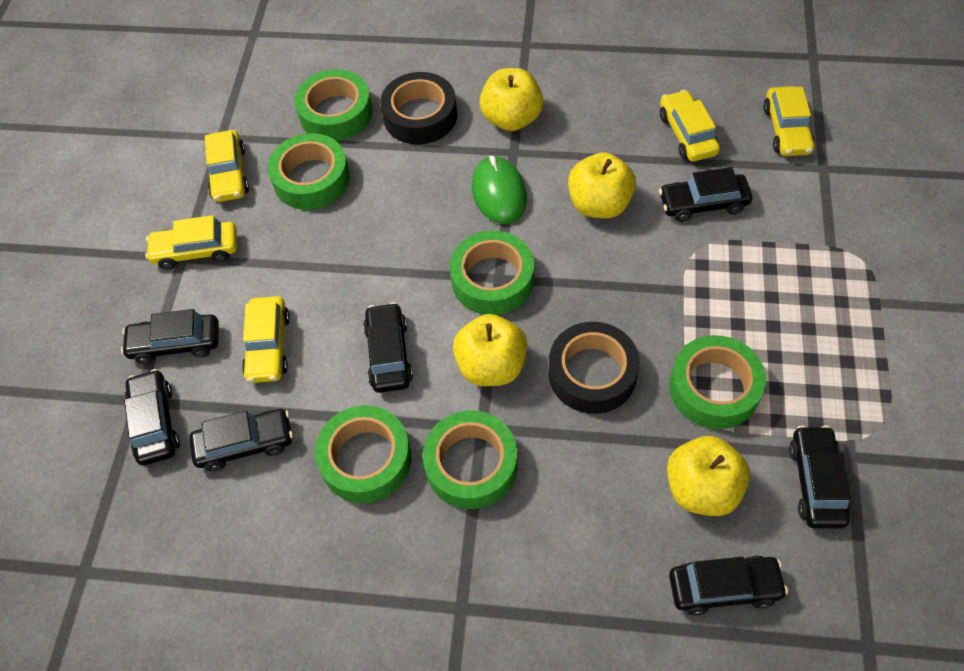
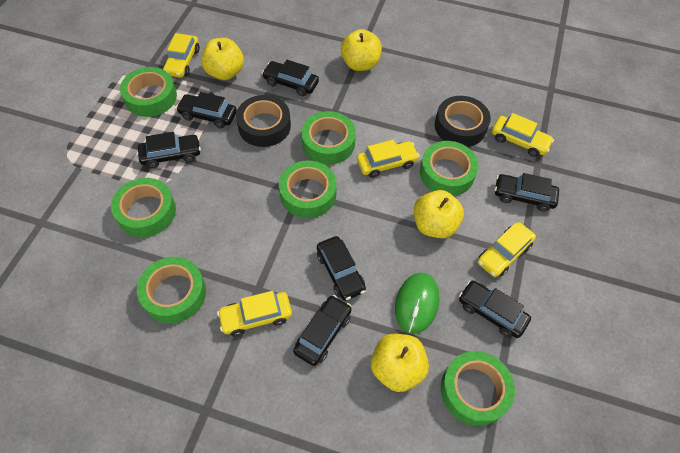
green tape: 6 -> 7

